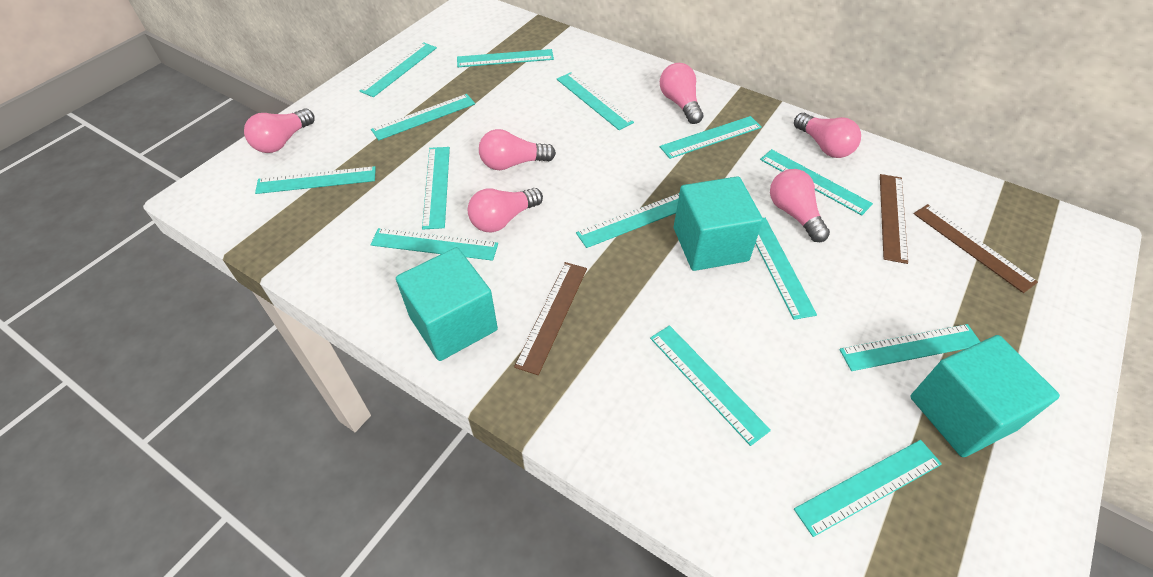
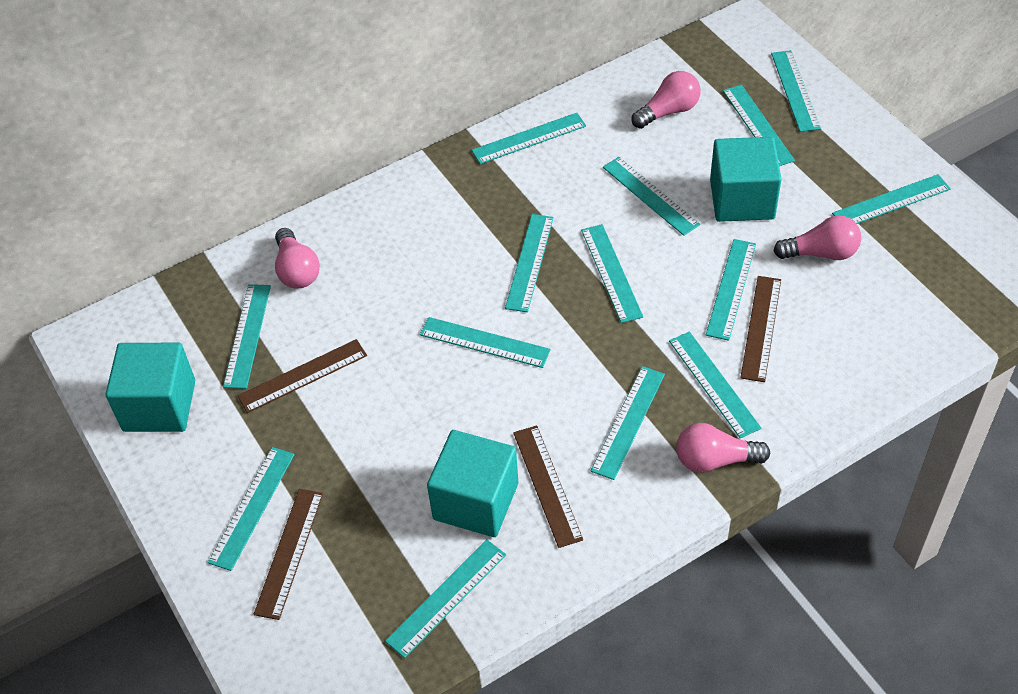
brown ruler: 3 -> 4
pink light bulb: 6 -> 4

